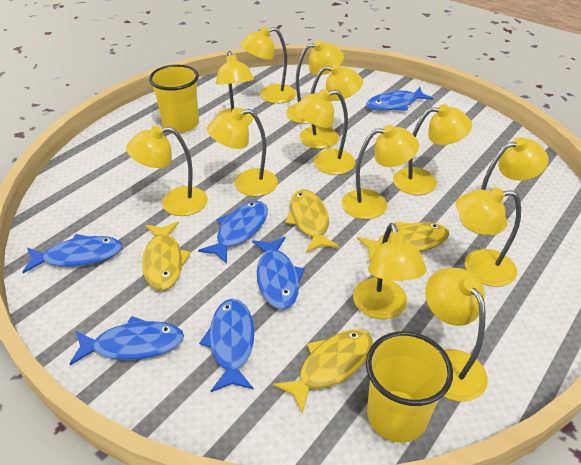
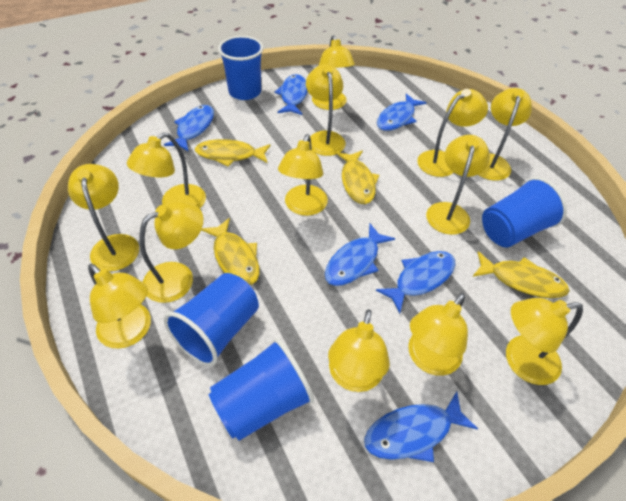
blue cup: 0 -> 4
yellow cup: 2 -> 0

